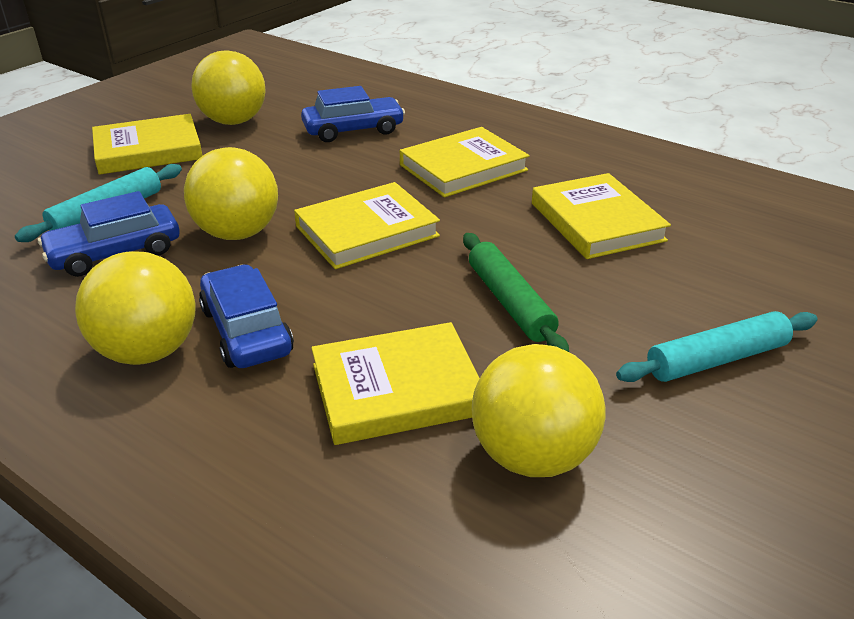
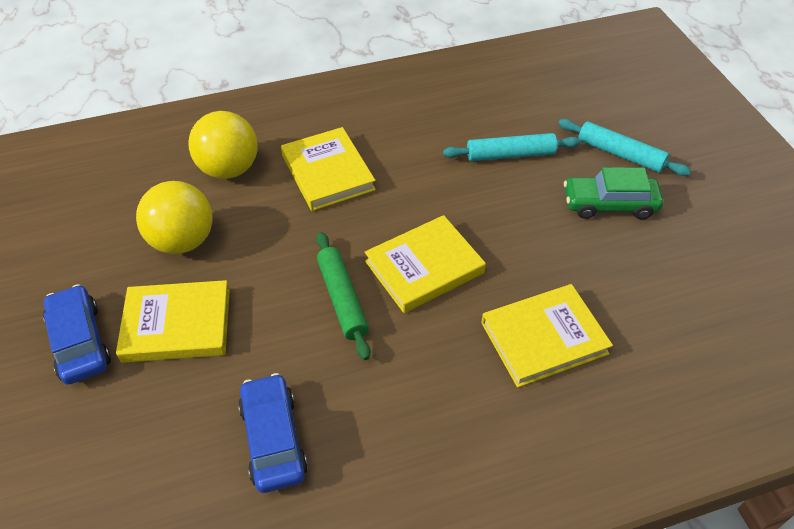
blue car: 3 -> 2
green car: 0 -> 1
yellow ball: 4 -> 2
yellow book: 5 -> 4

